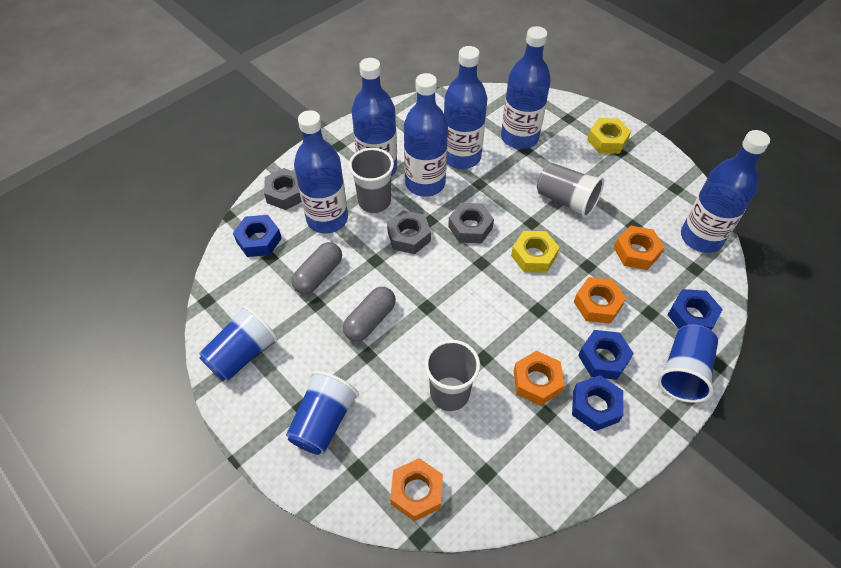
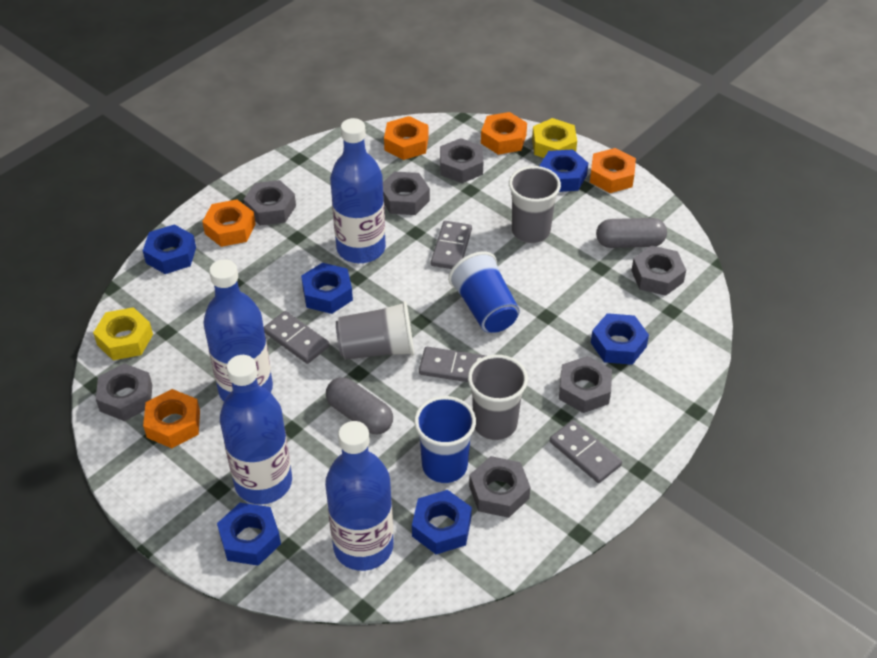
blue bottle: 6 -> 4
blue cup: 3 -> 2
blue nut: 4 -> 6
grey domino: 0 -> 4
grey nut: 3 -> 7
orange nut: 4 -> 5

